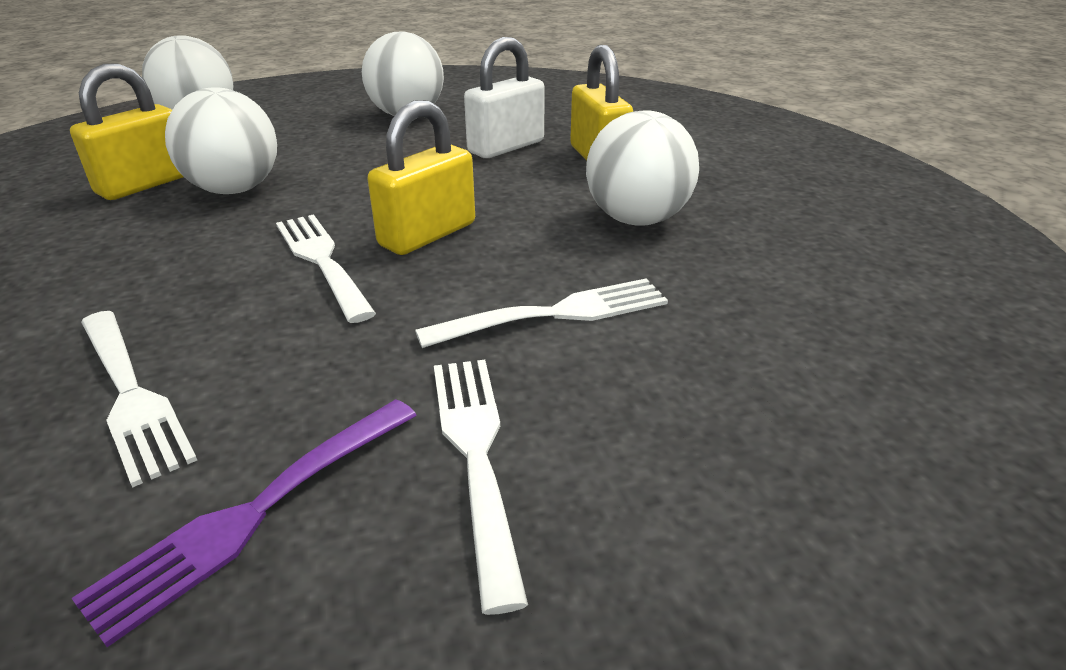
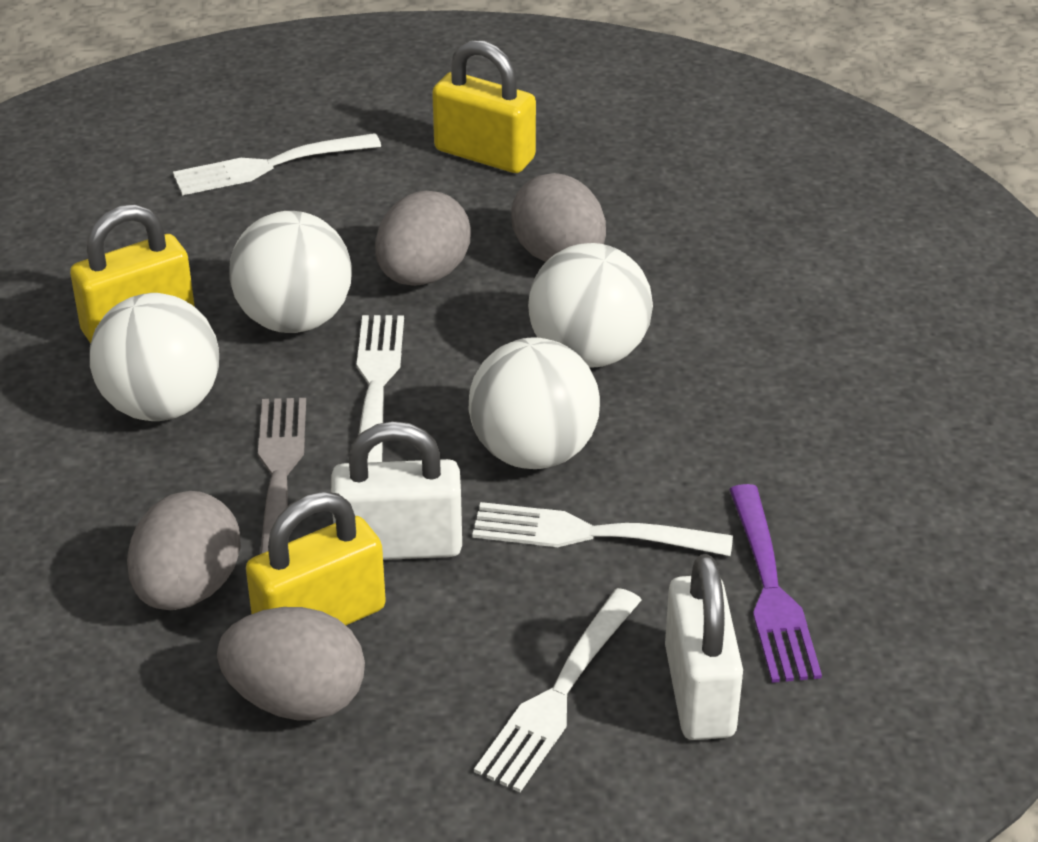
grey egg: 0 -> 4
grey fork: 0 -> 1
white padlock: 1 -> 2

